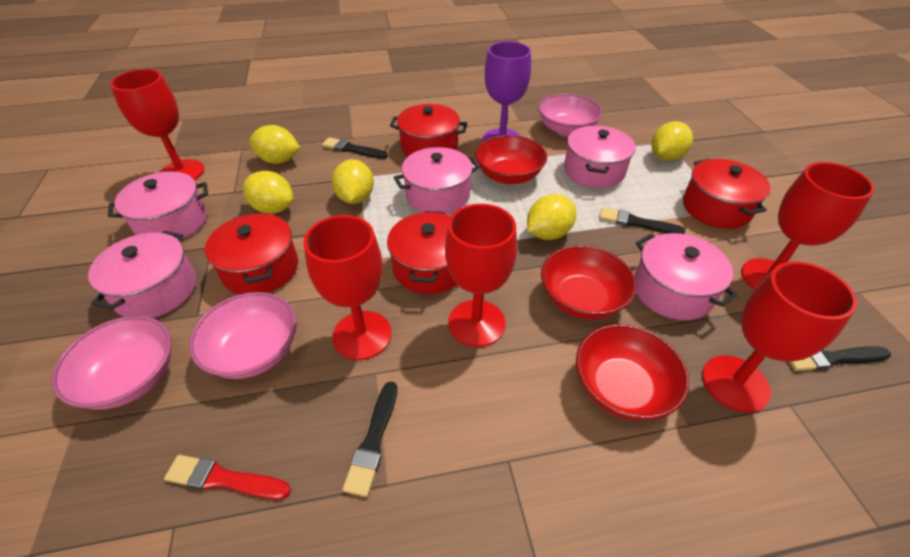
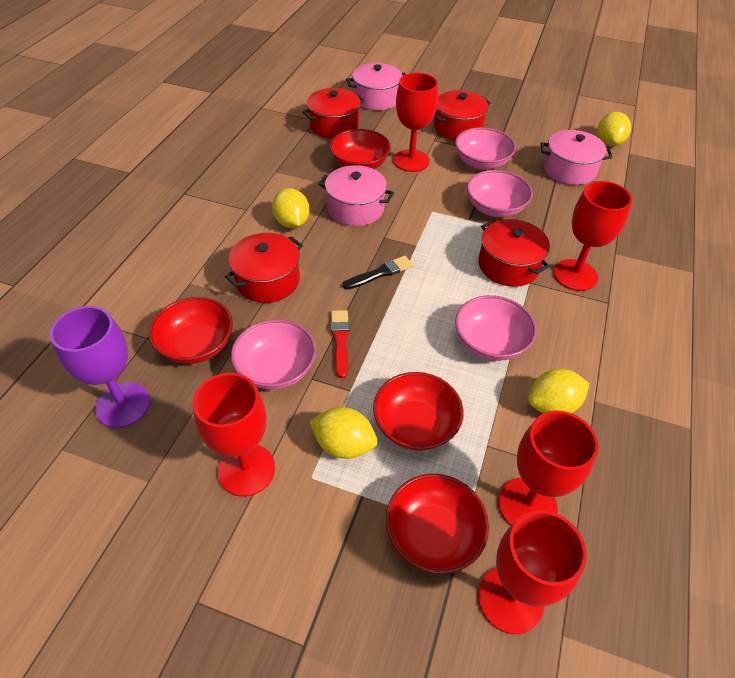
black brush: 4 -> 1
pink bowl: 3 -> 4
pink pot: 5 -> 3
red bowl: 3 -> 4
yellow lemon: 5 -> 4

